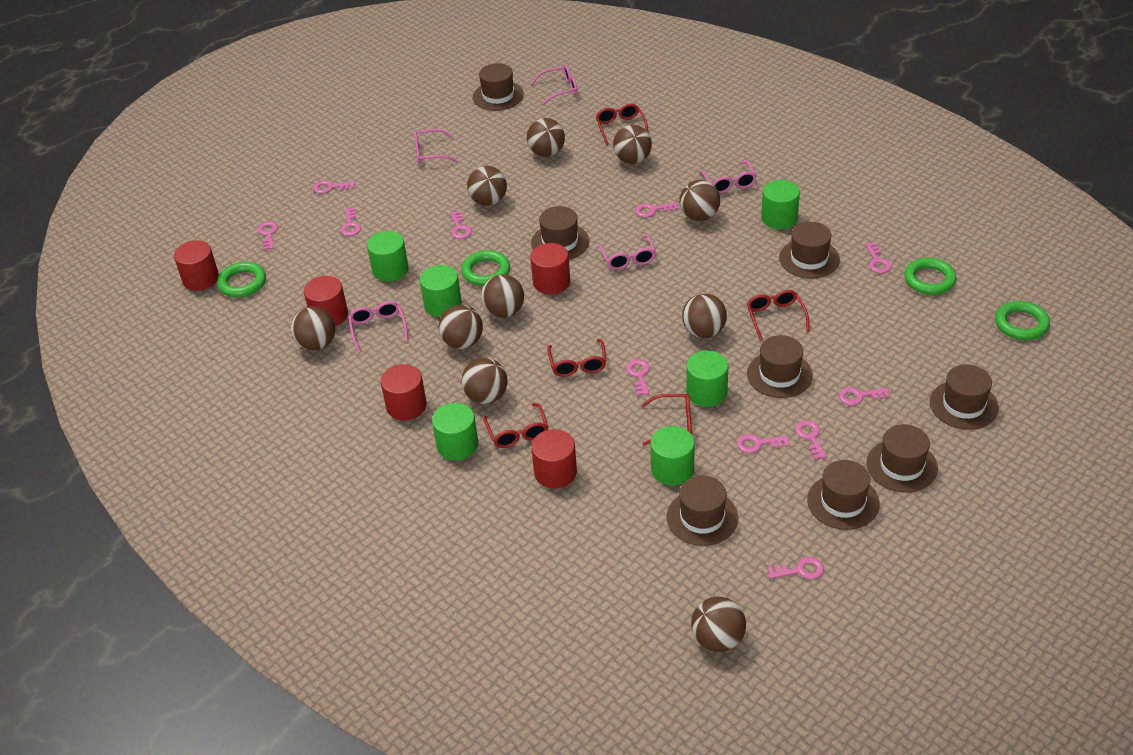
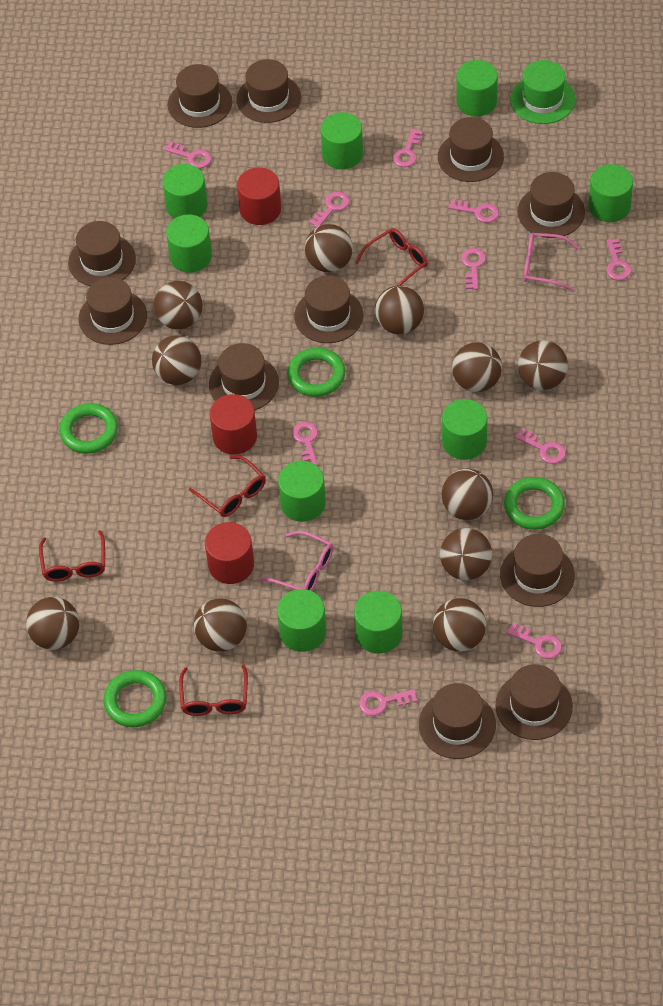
brown ball: 10 -> 11
brown hat: 8 -> 11
green cylinder: 6 -> 9
green hat: 0 -> 1
pink glasses: 5 -> 2
pink key: 11 -> 10
red cylinder: 5 -> 3
red glasses: 5 -> 4

